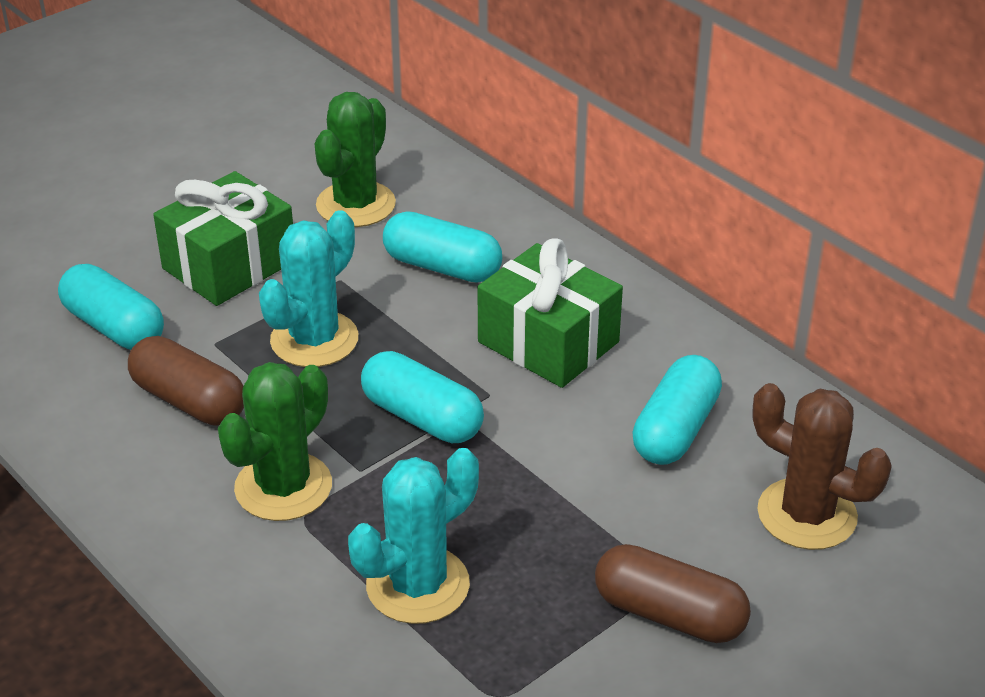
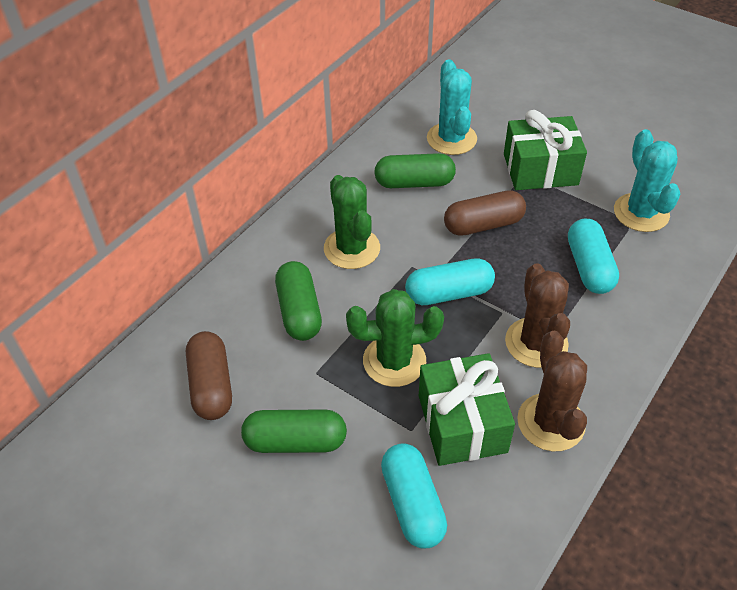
brown cactus: 1 -> 2
green capsule: 0 -> 3
turquoise capsule: 4 -> 3

